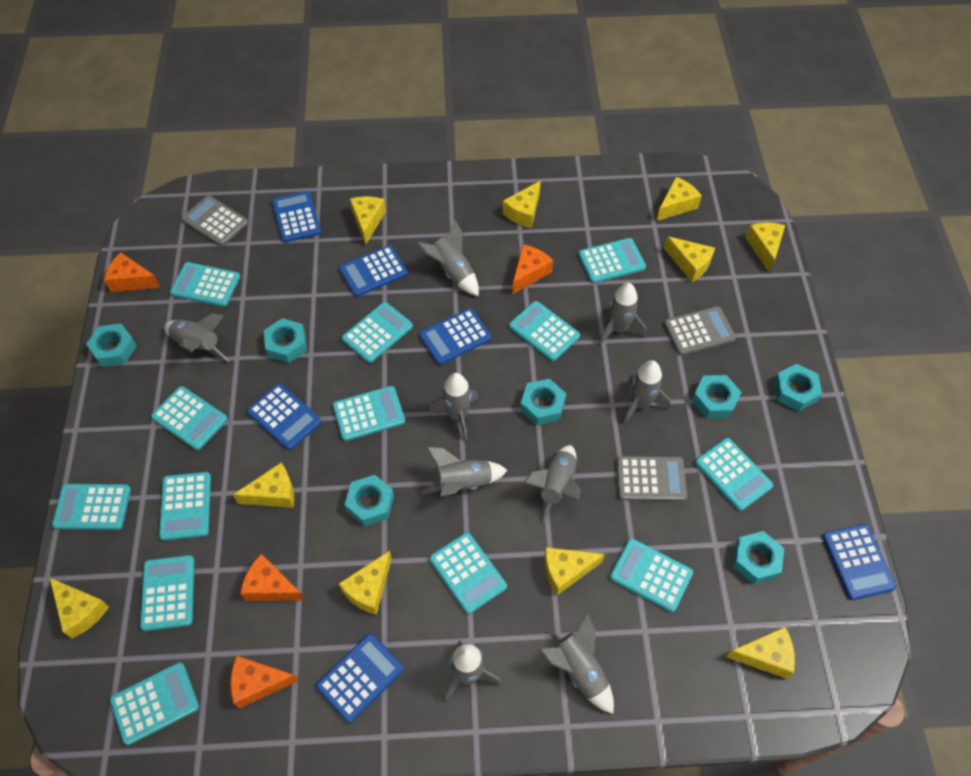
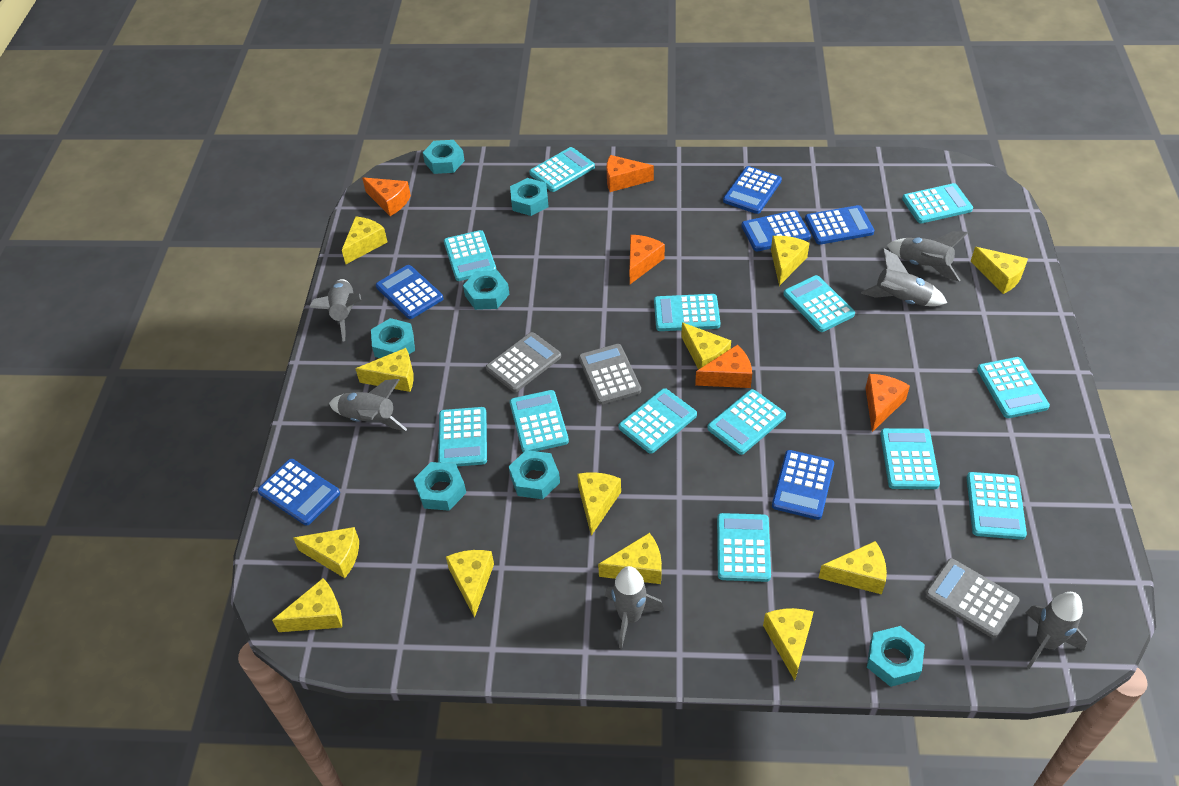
grey rocket: 9 -> 6
orange cheese: 4 -> 5
yellow cheese: 10 -> 12

